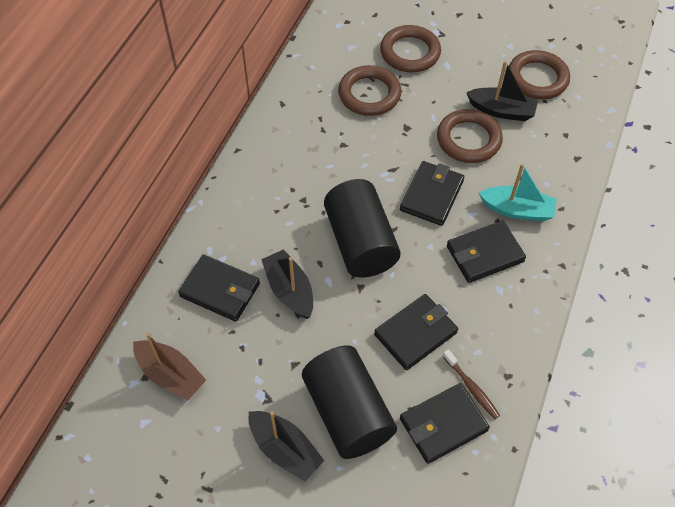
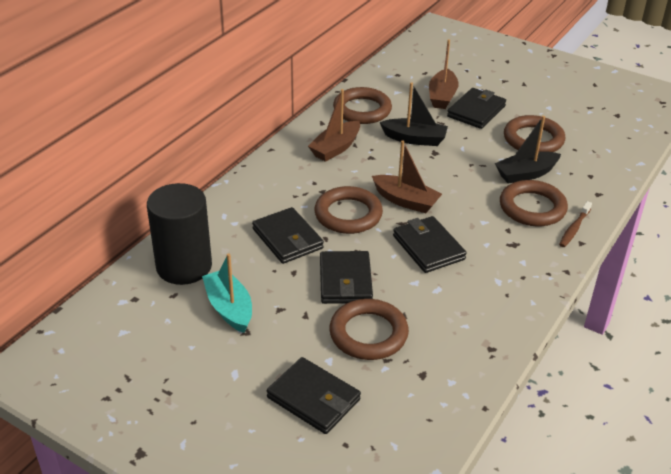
black boat: 3 -> 2
black cylinder: 2 -> 1
brown boat: 1 -> 3
brown ring: 4 -> 5

